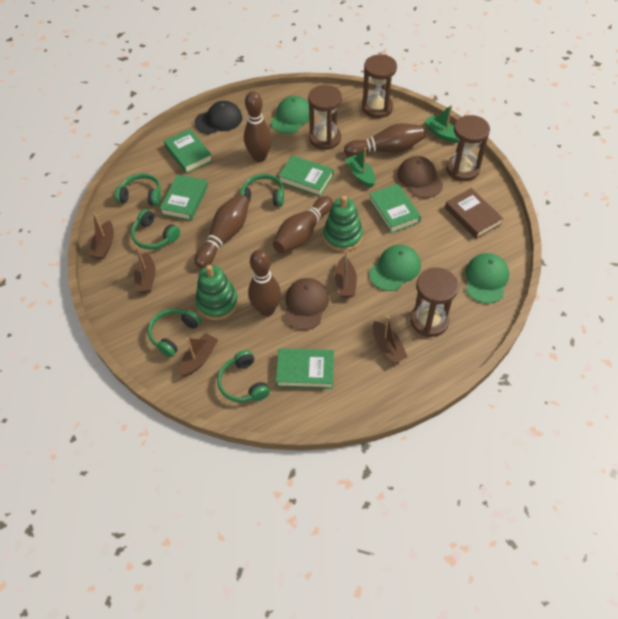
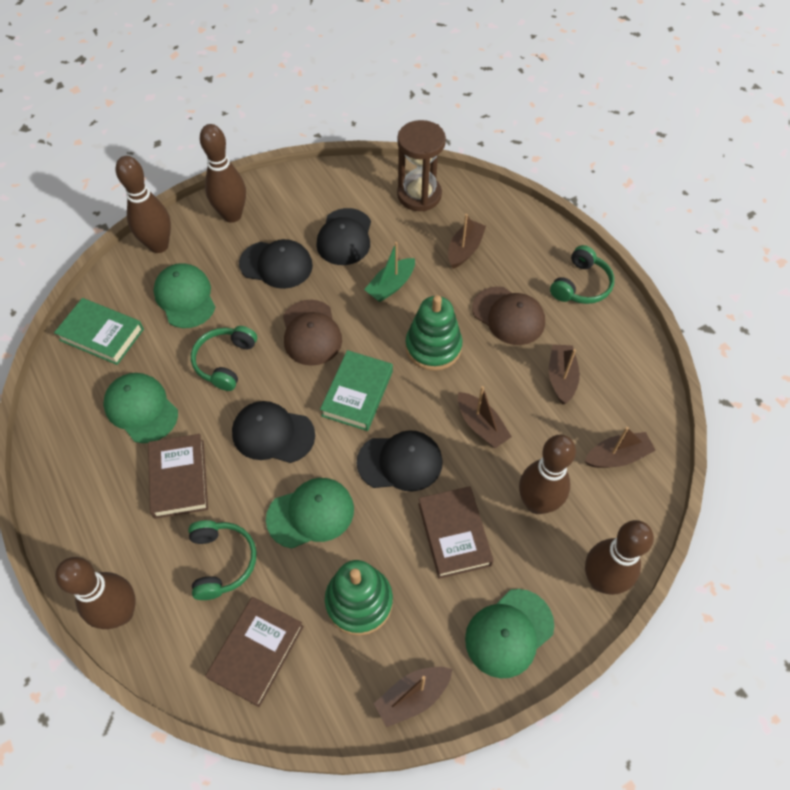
black cap: 1 -> 4
brown book: 1 -> 3
brown hourglass: 4 -> 1
green boat: 2 -> 1
green book: 5 -> 2
green cap: 3 -> 4
green headphones: 5 -> 3

